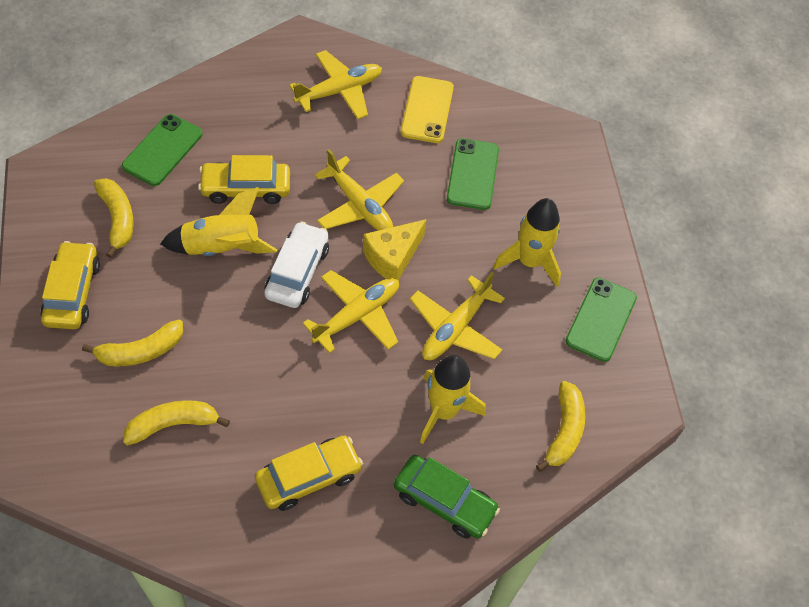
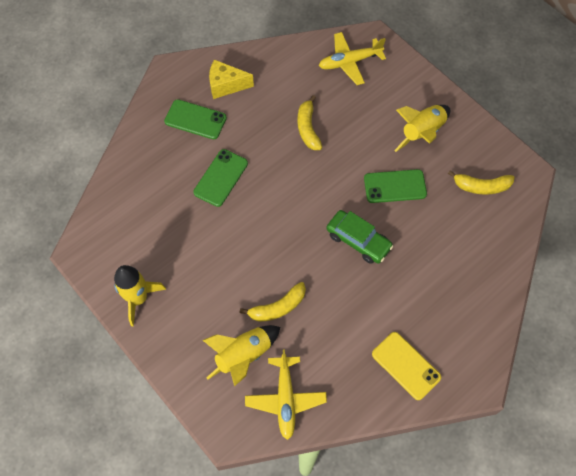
white car: 1 -> 0
yellow banana: 4 -> 3
yellow car: 3 -> 0
yellow plane: 4 -> 2

